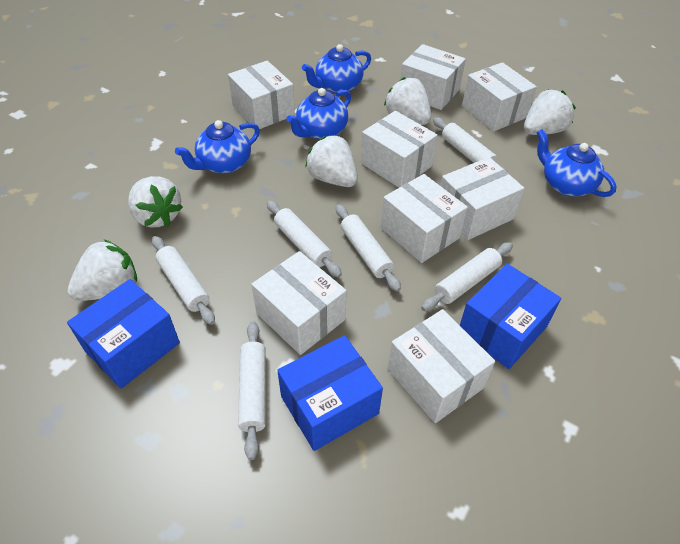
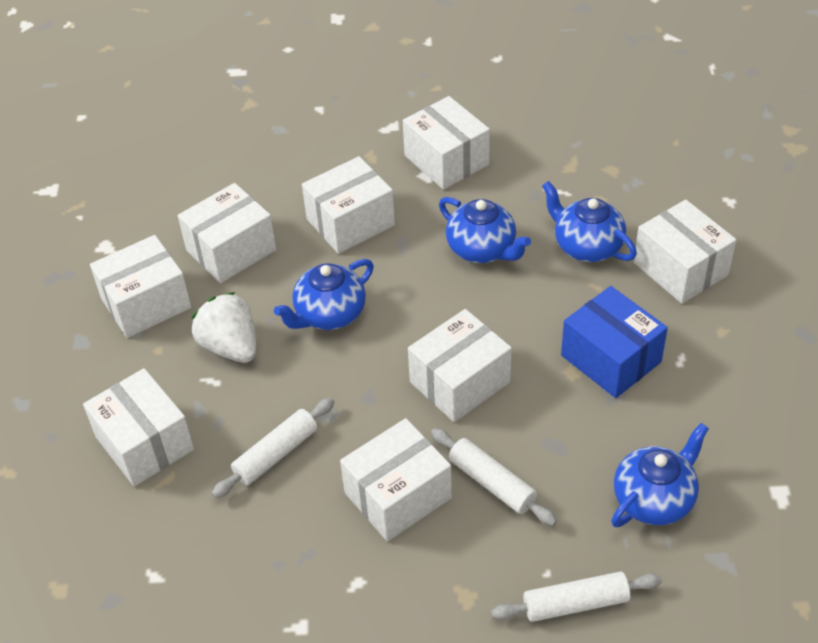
blue box: 3 -> 1
white rolling pin: 6 -> 3
white strawberry: 5 -> 1

